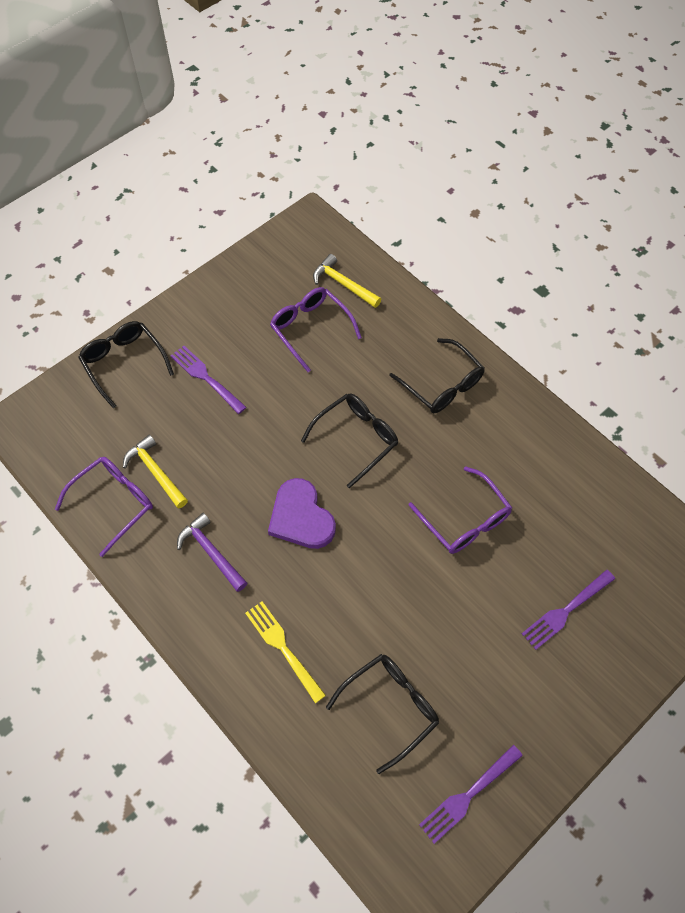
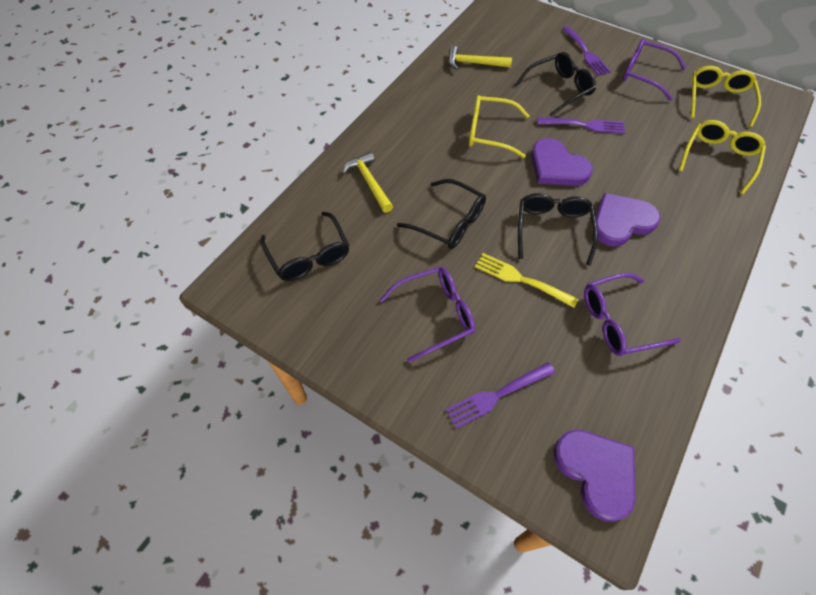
purple hammer: 1 -> 0
purple heart: 1 -> 3
yellow glasses: 0 -> 3

